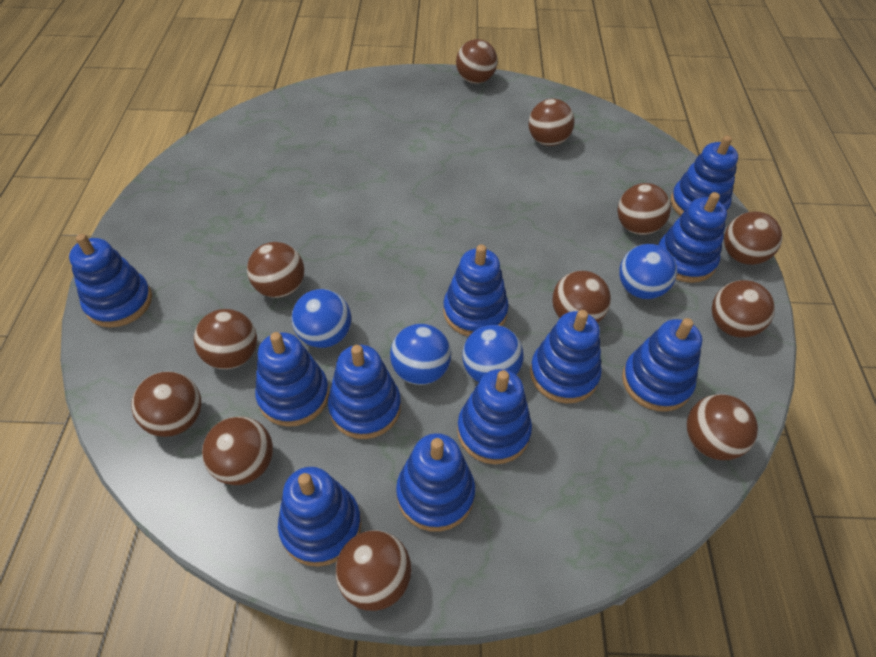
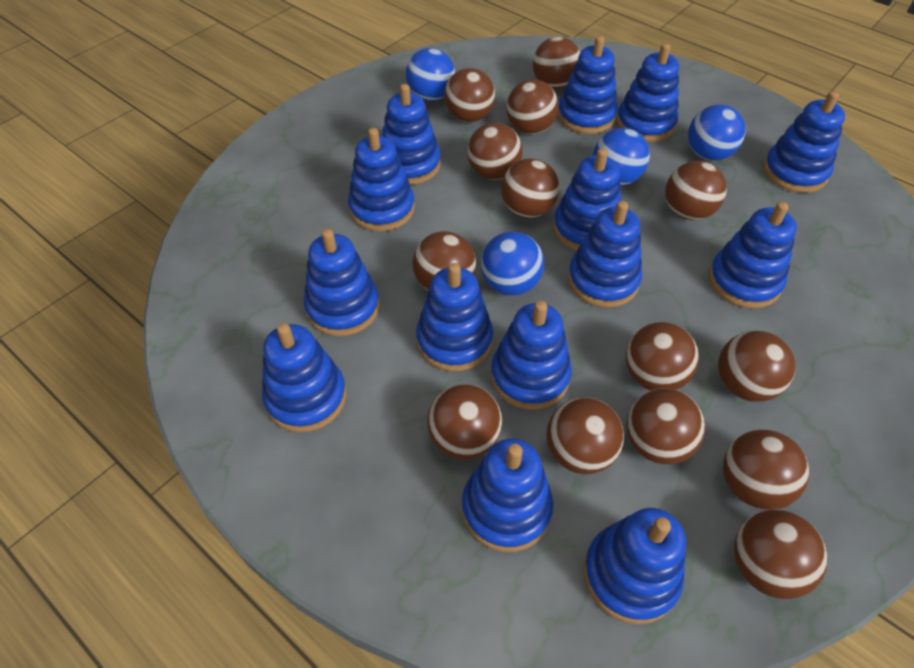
blue stacking toy: 11 -> 14
brown ball: 12 -> 14

